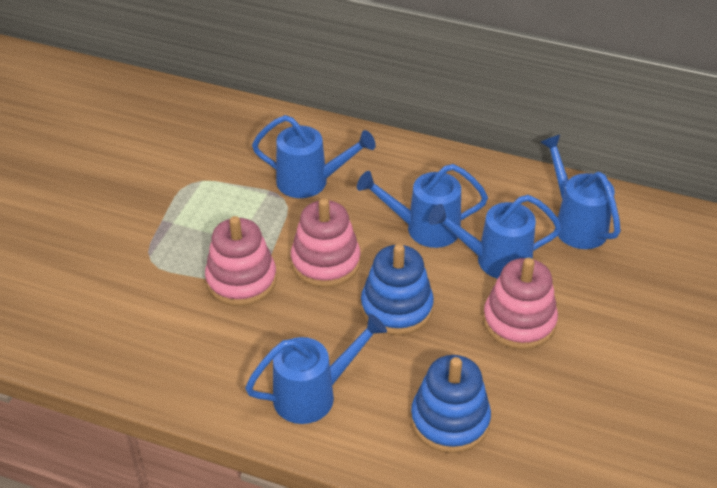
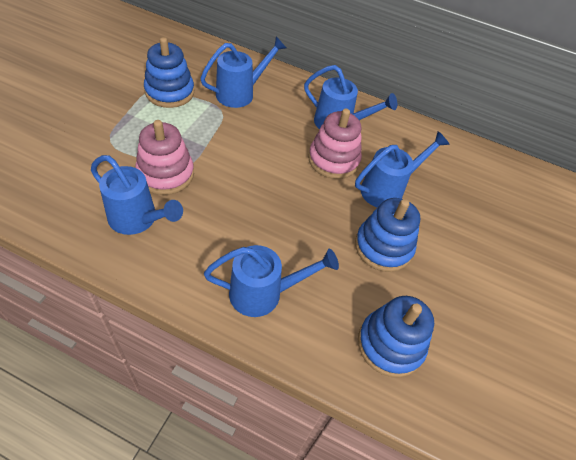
blue stacking toy: 2 -> 3
pink stacking toy: 3 -> 2

